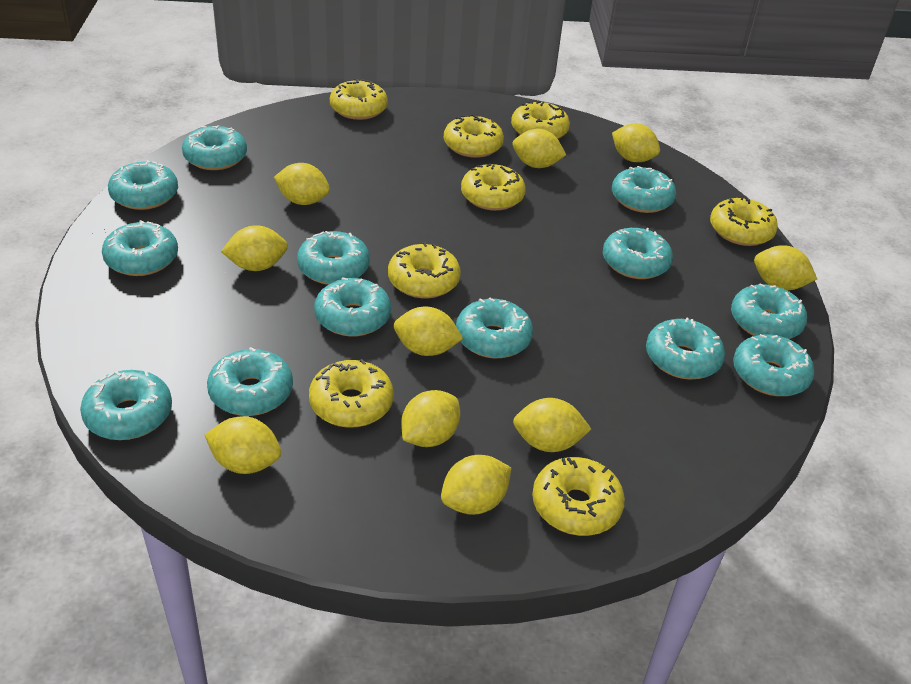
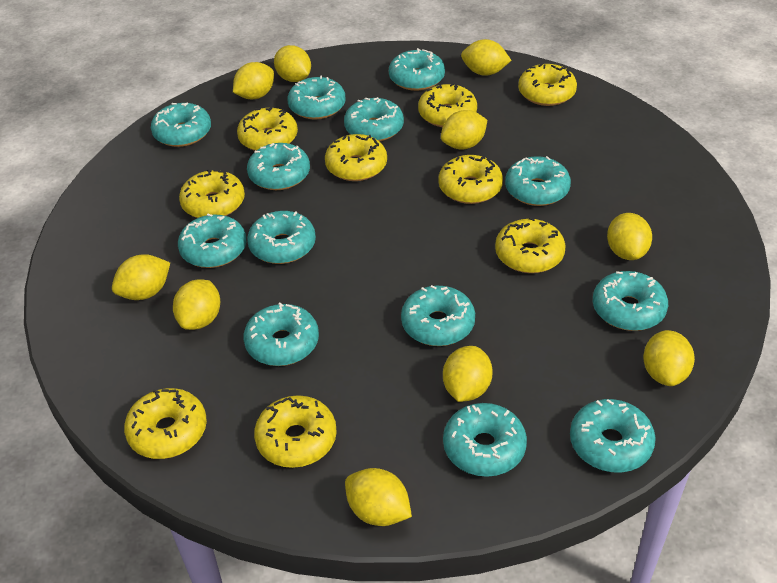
yellow donut: 8 -> 9

